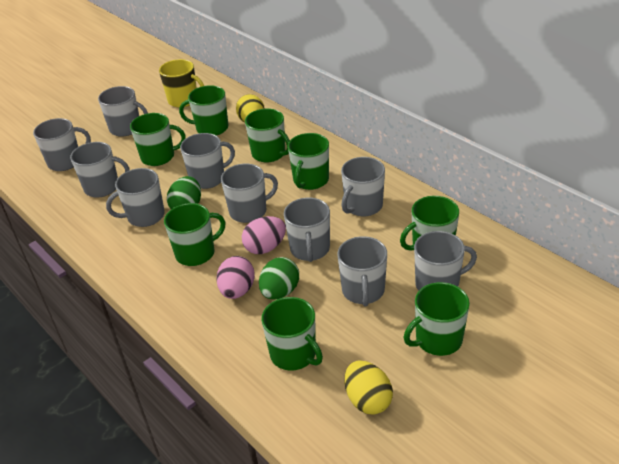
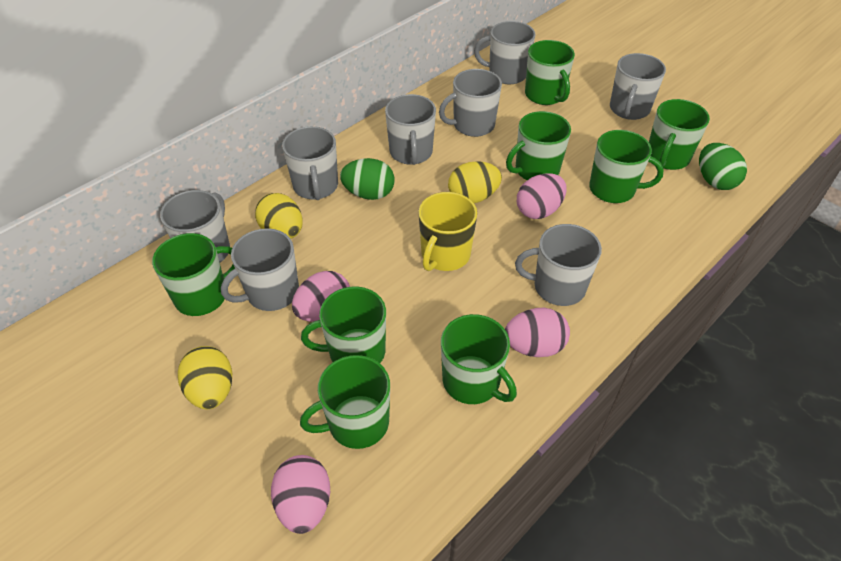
grey mug: 10 -> 8
pink egg: 2 -> 4
yellow egg: 2 -> 3

